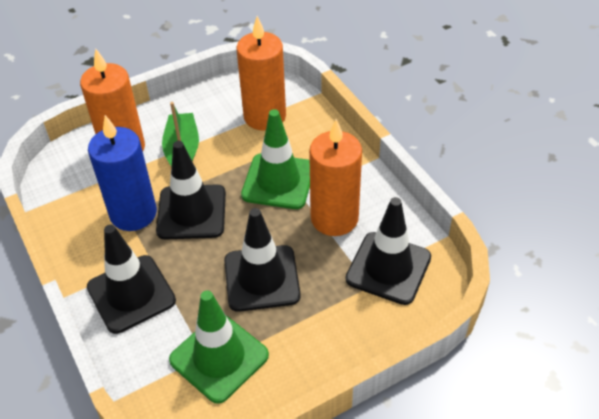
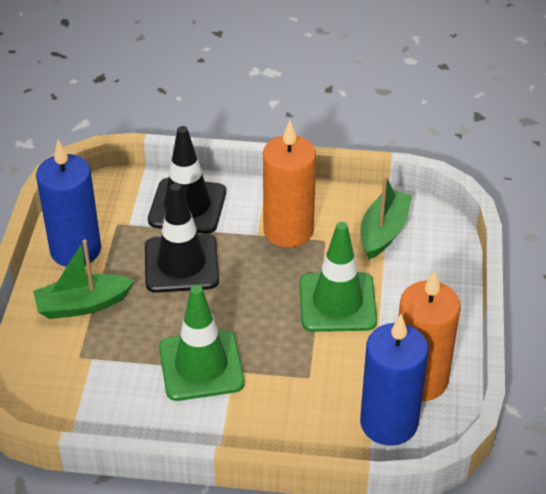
black traffic cone: 4 -> 2
blue candle: 1 -> 2
green boat: 1 -> 2
orange candle: 3 -> 2

